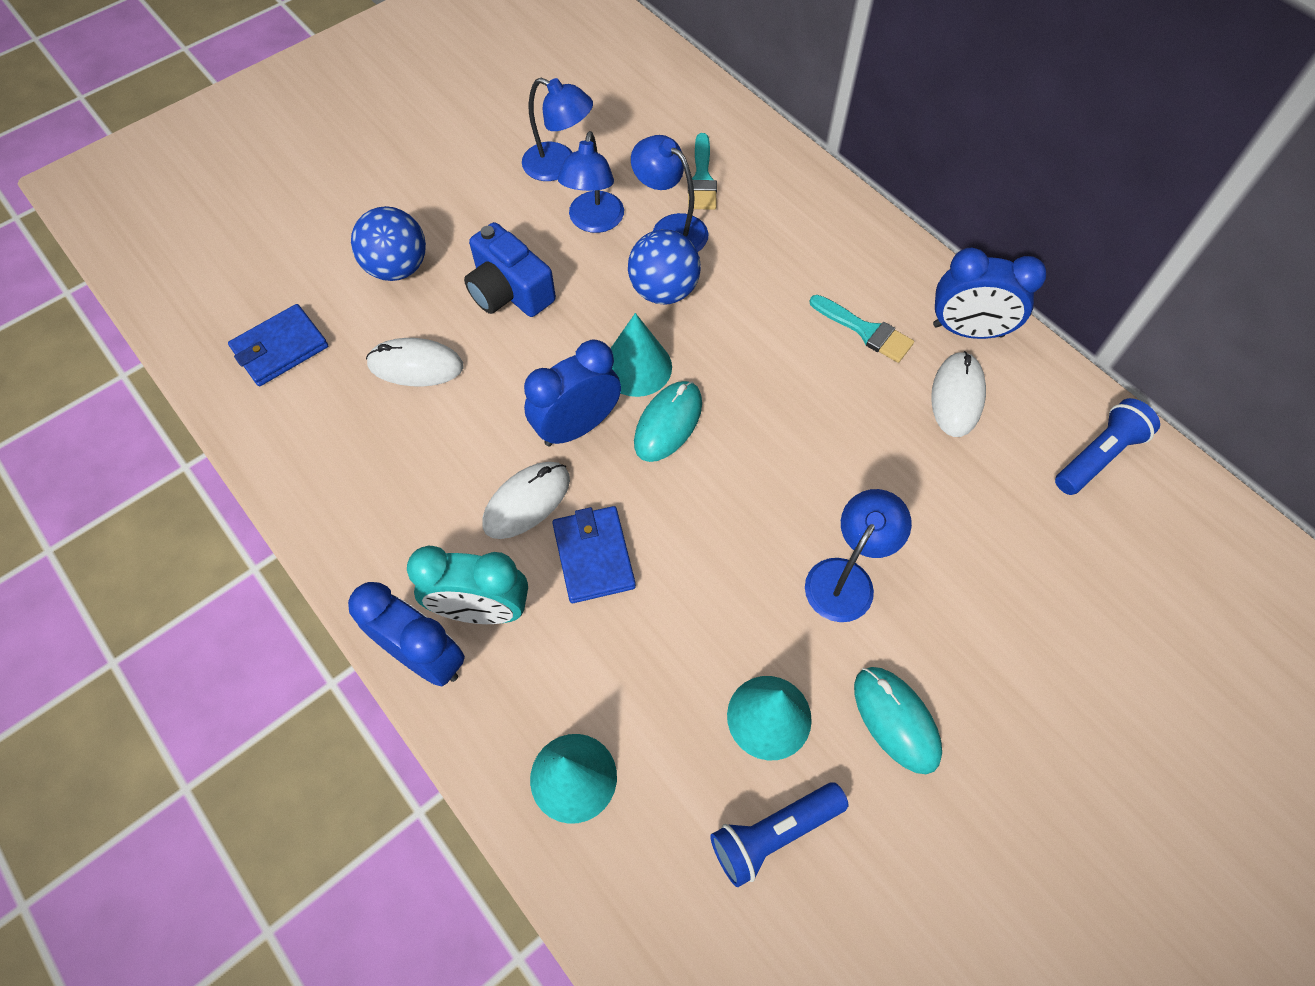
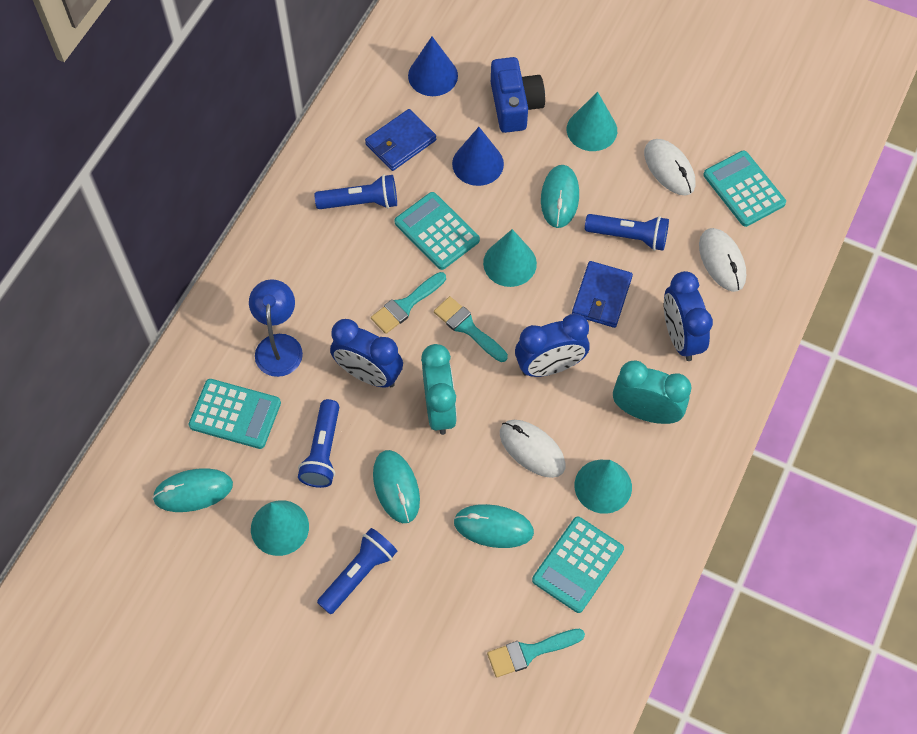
blue ball: 2 -> 0
blue cone: 0 -> 2
blue flashlight: 2 -> 4
blue lamp: 4 -> 1
turquoise brush: 2 -> 3
turquoise calculator: 0 -> 4
turquoise clock: 1 -> 2
turquoise cone: 3 -> 4
turquoise mouse: 2 -> 4

